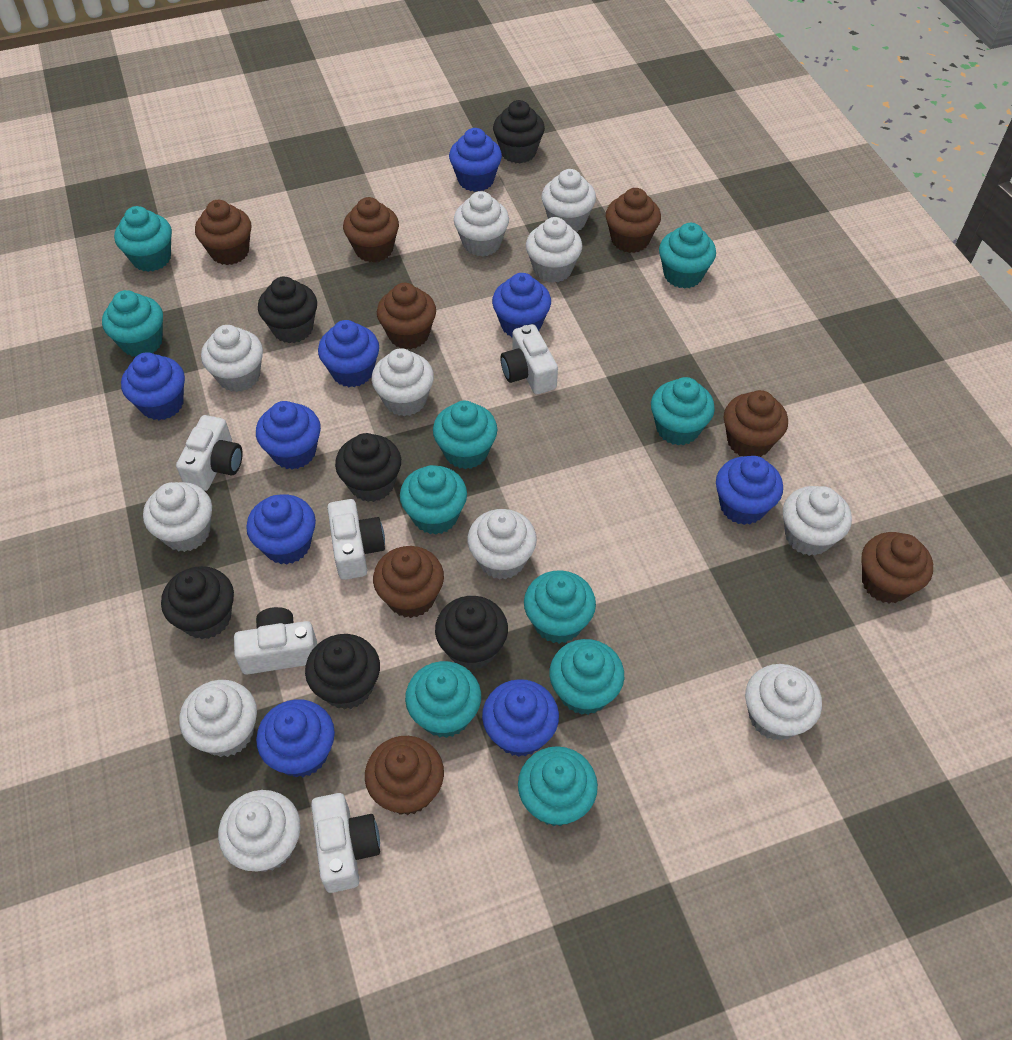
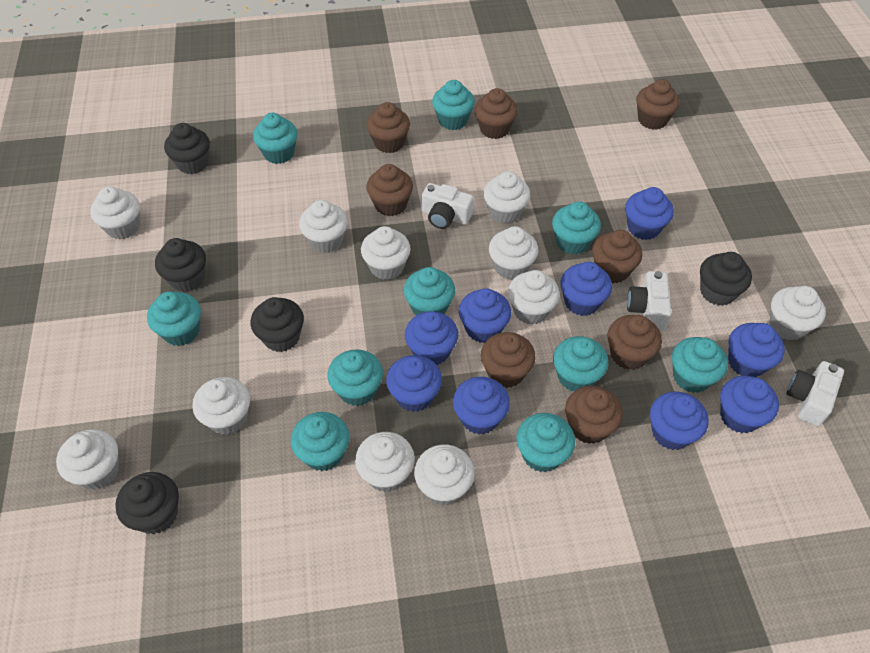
black cupcake: 6 -> 5
white camera: 5 -> 3

